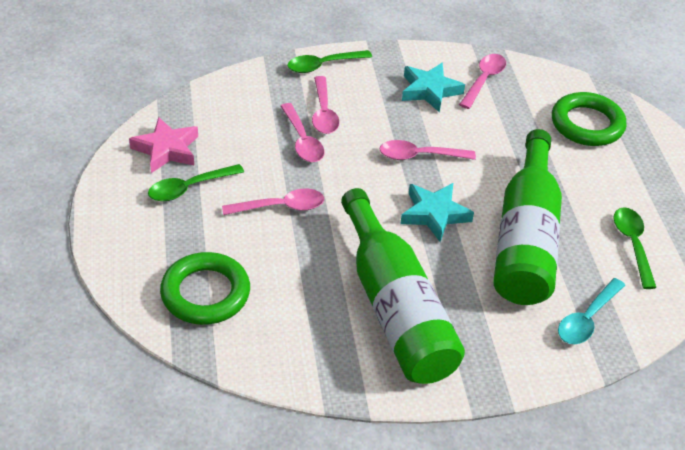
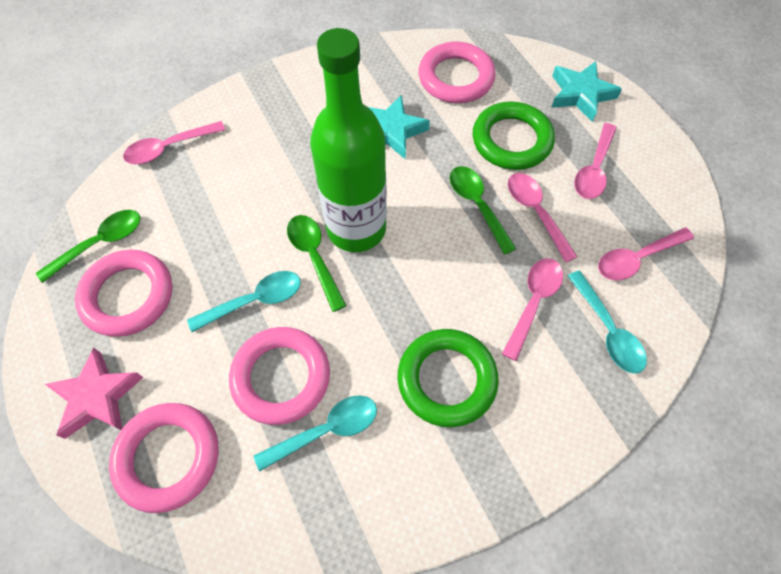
green bottle: 2 -> 1
pink ring: 0 -> 4
turquoise spoon: 1 -> 3

